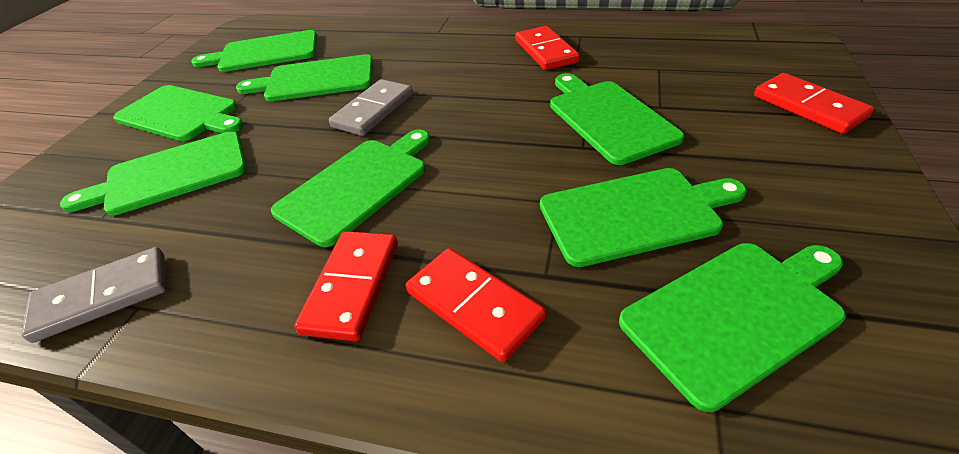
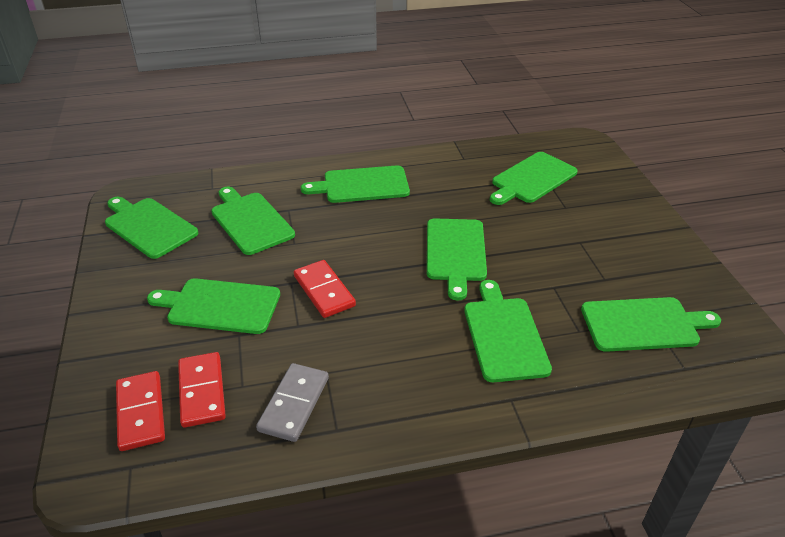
grey domino: 2 -> 1
red domino: 4 -> 3

